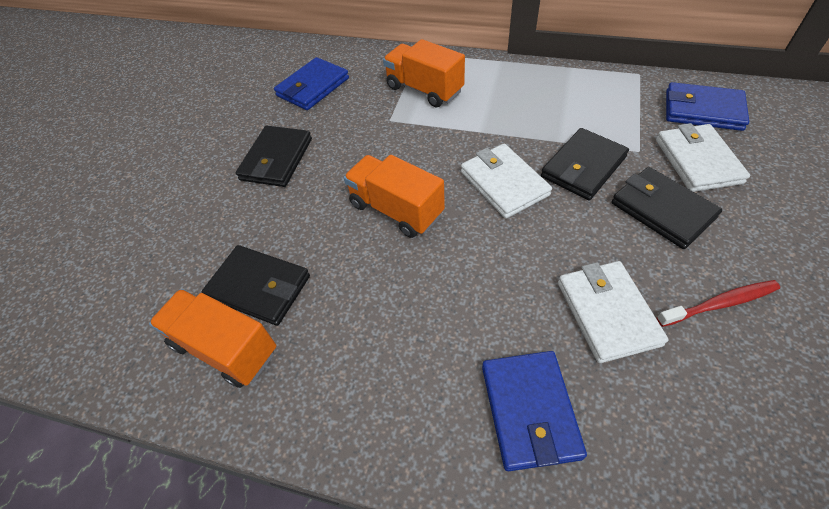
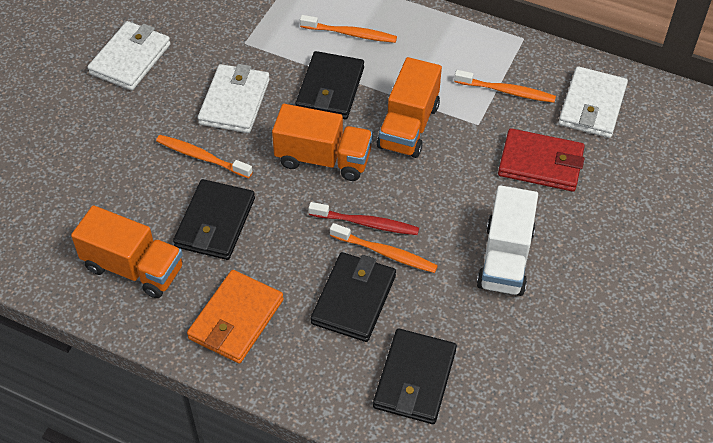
blue wallet: 3 -> 0
orange toothbrush: 0 -> 4
orange wallet: 0 -> 1
red wallet: 0 -> 1
white truck: 0 -> 1

